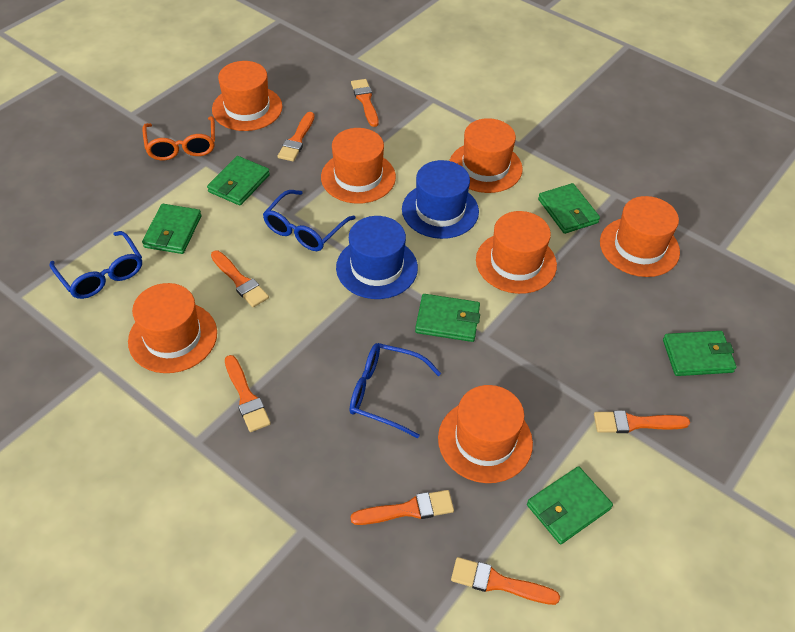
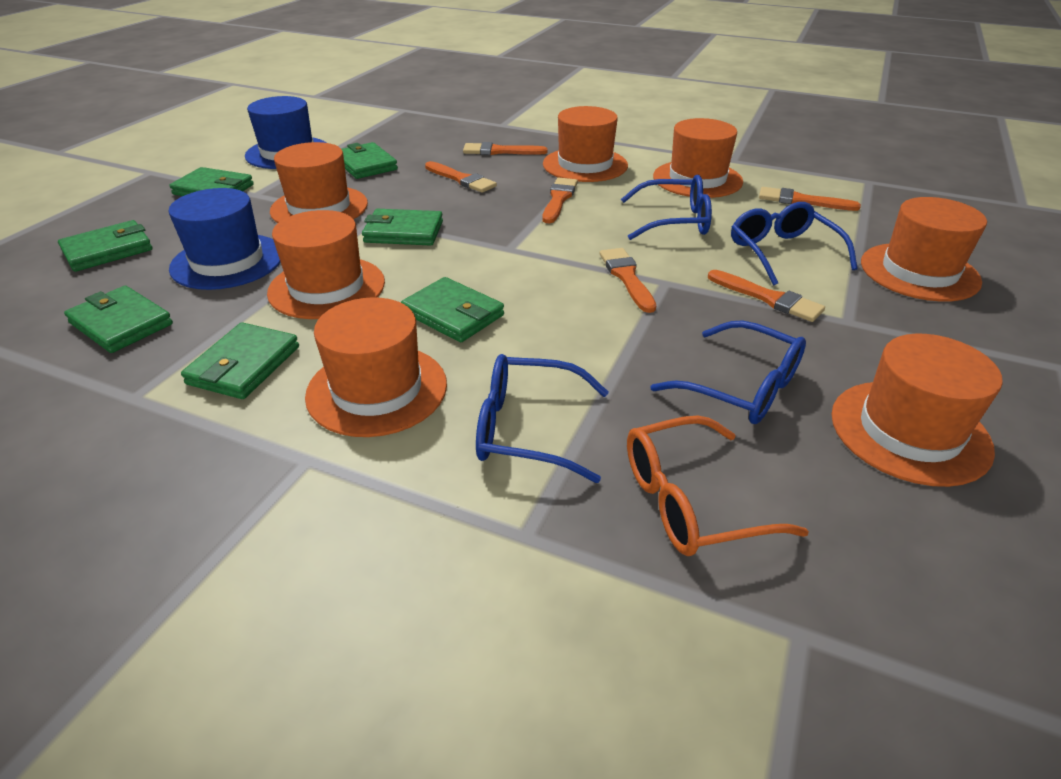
blue glasses: 3 -> 4
green wallet: 6 -> 7
orange brush: 7 -> 6

